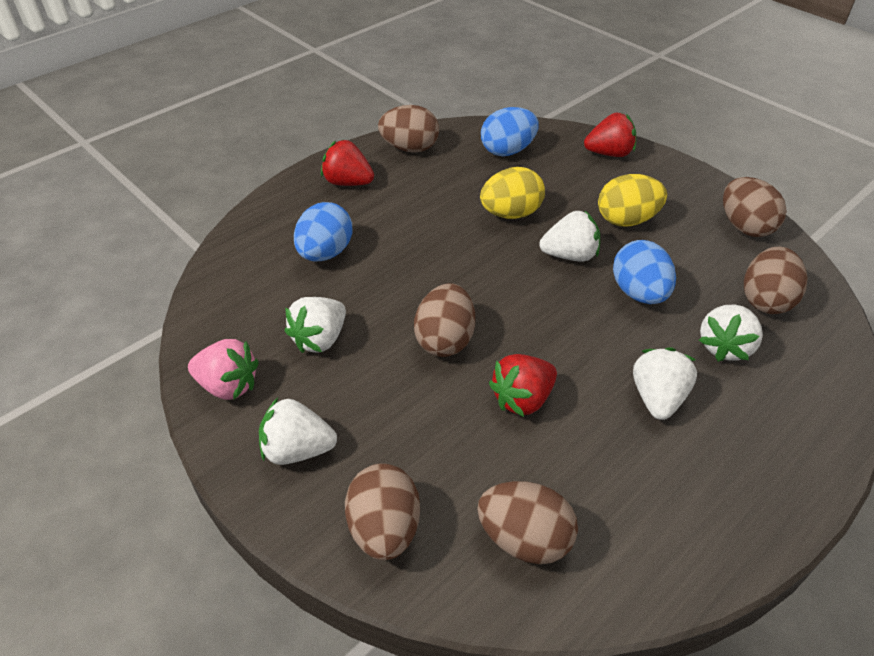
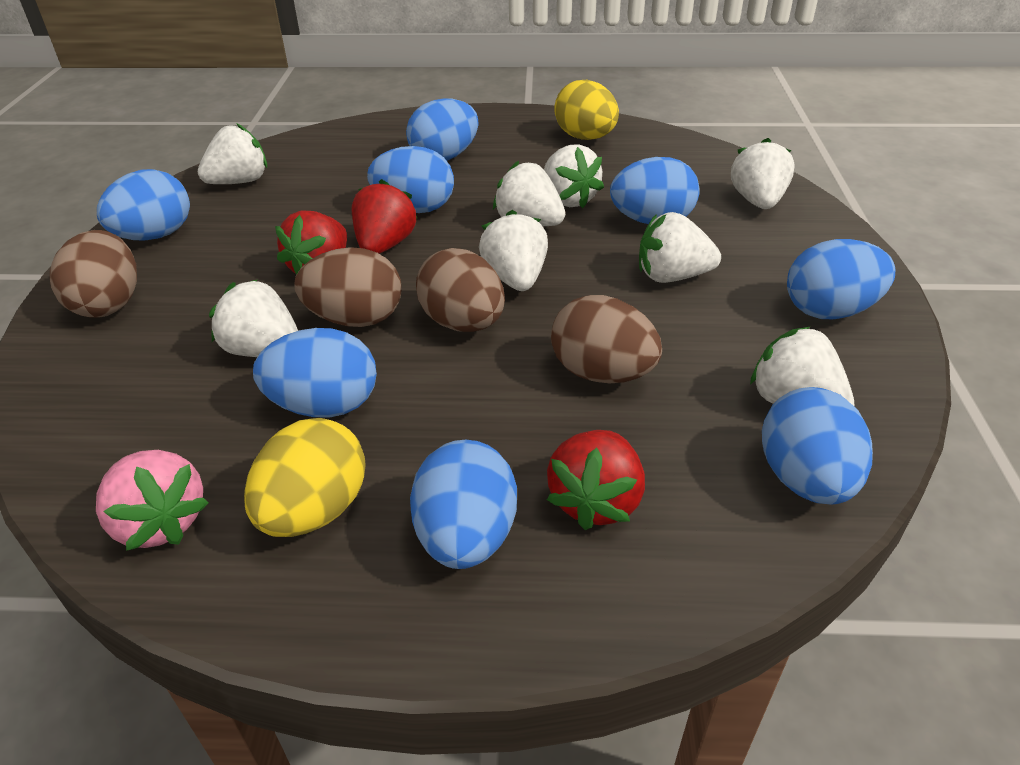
blue egg: 3 -> 8
brown egg: 6 -> 4
white strawberry: 5 -> 8

